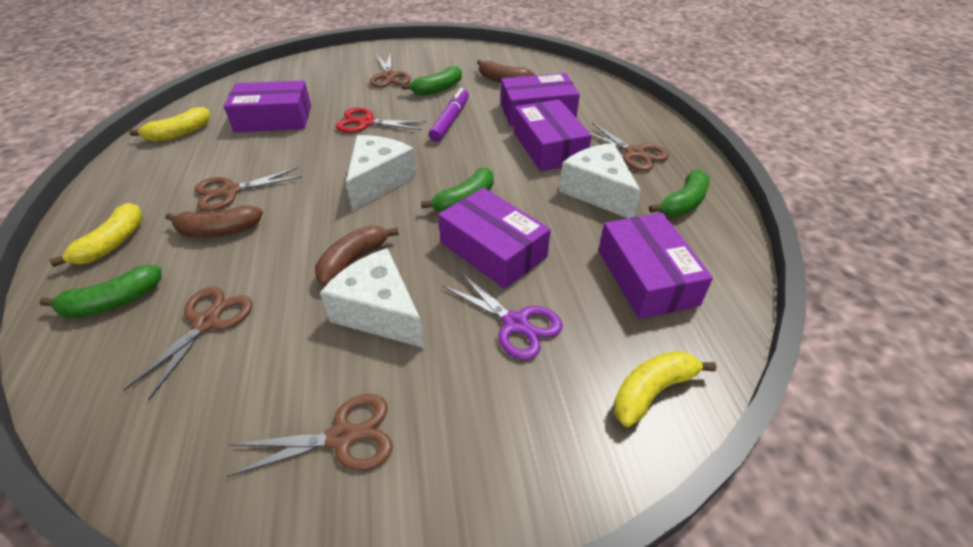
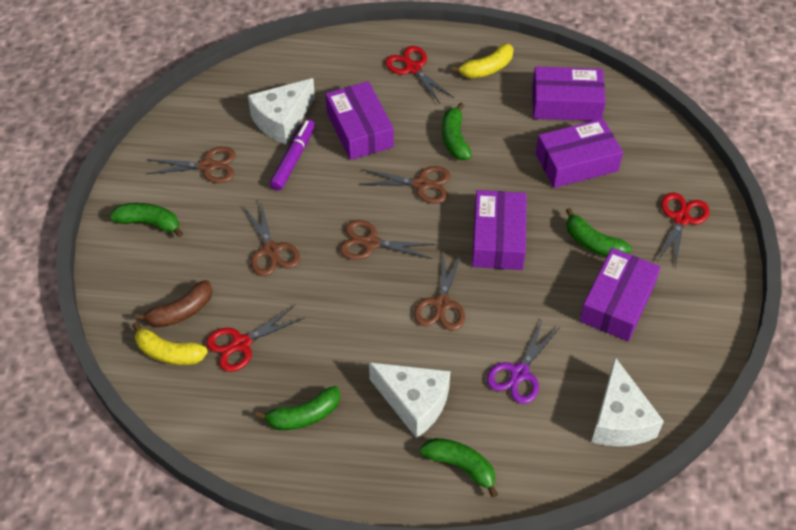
brown banana: 3 -> 1
green banana: 4 -> 5
red scissors: 1 -> 3
yellow banana: 3 -> 2

